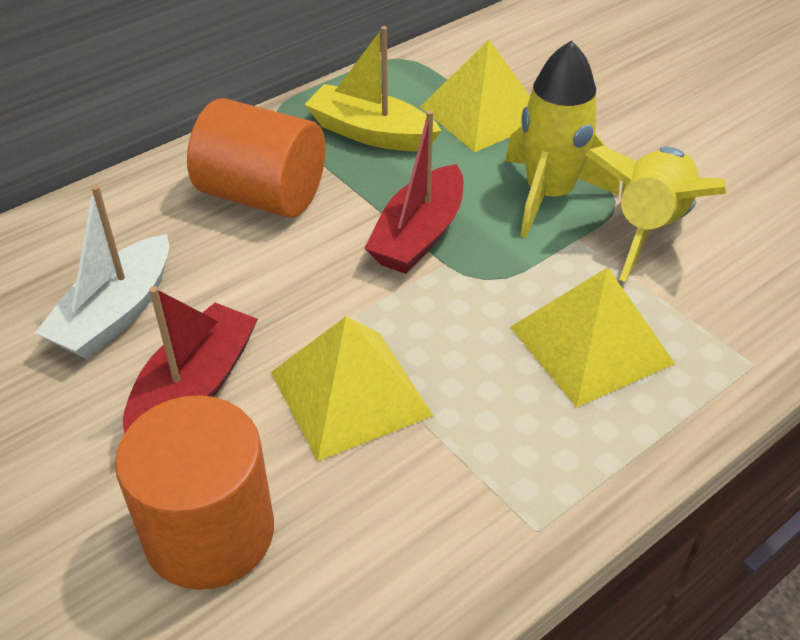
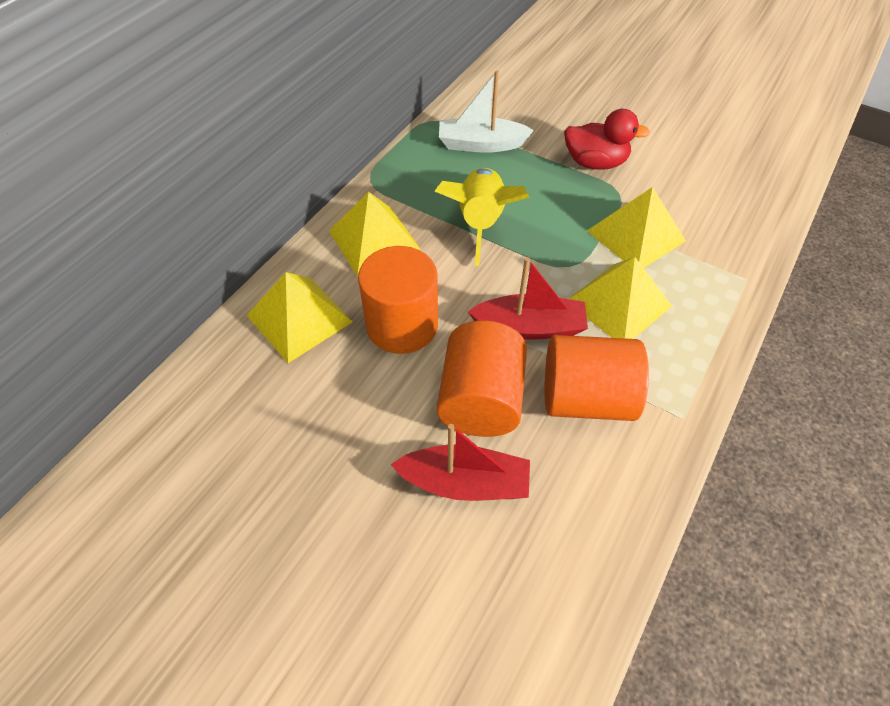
orange cylinder: 2 -> 3
red duck: 0 -> 1
yellow boat: 1 -> 0
yellow pyramid: 3 -> 4
yellow rocket: 2 -> 1

